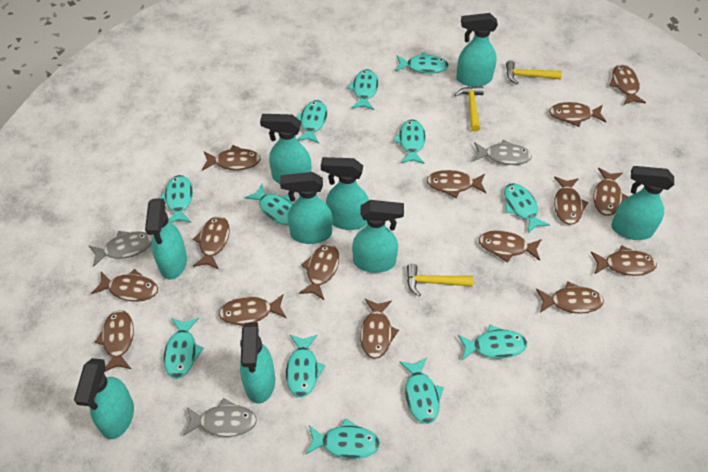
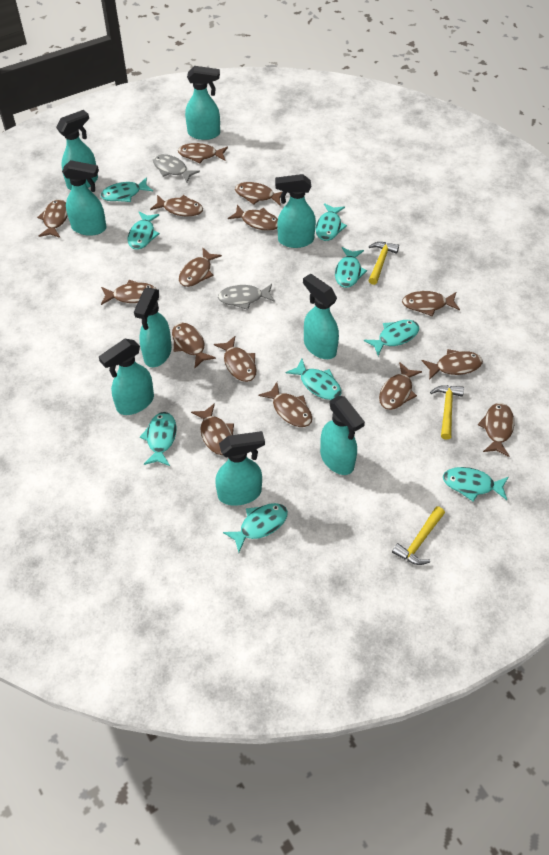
grey fish: 3 -> 2
turquoise fish: 12 -> 9

